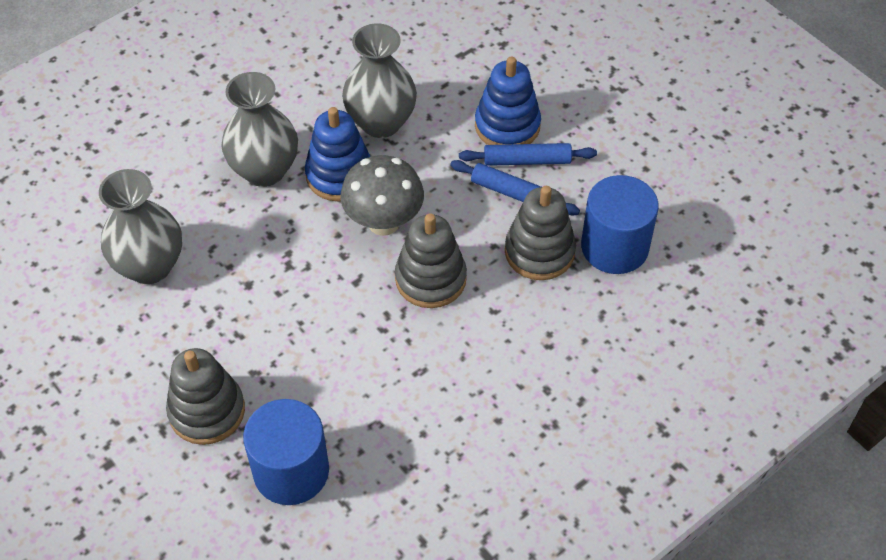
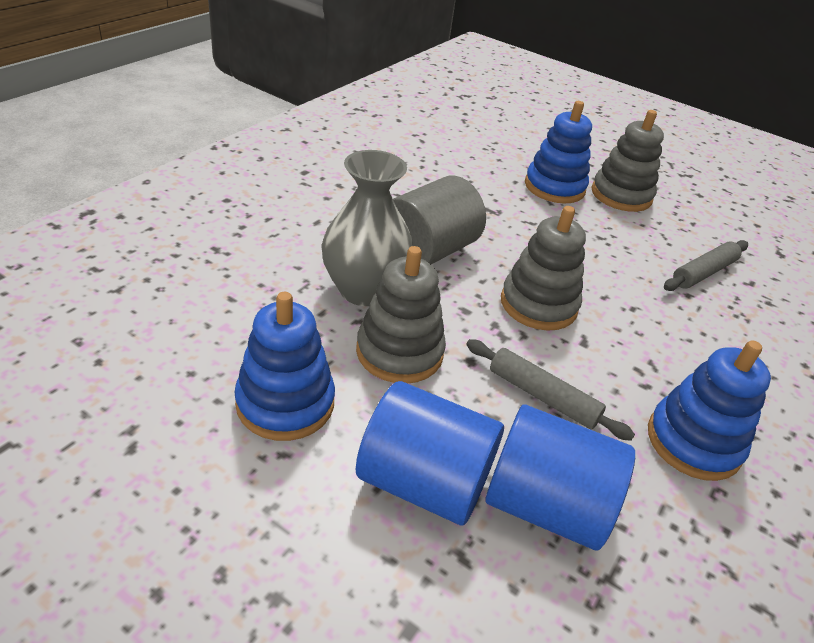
blue rolling pin: 2 -> 0
blue stacking toy: 2 -> 3
grey cylinder: 0 -> 1
grey mushroom: 1 -> 0
grey rolling pin: 0 -> 2
grey vase: 3 -> 1

